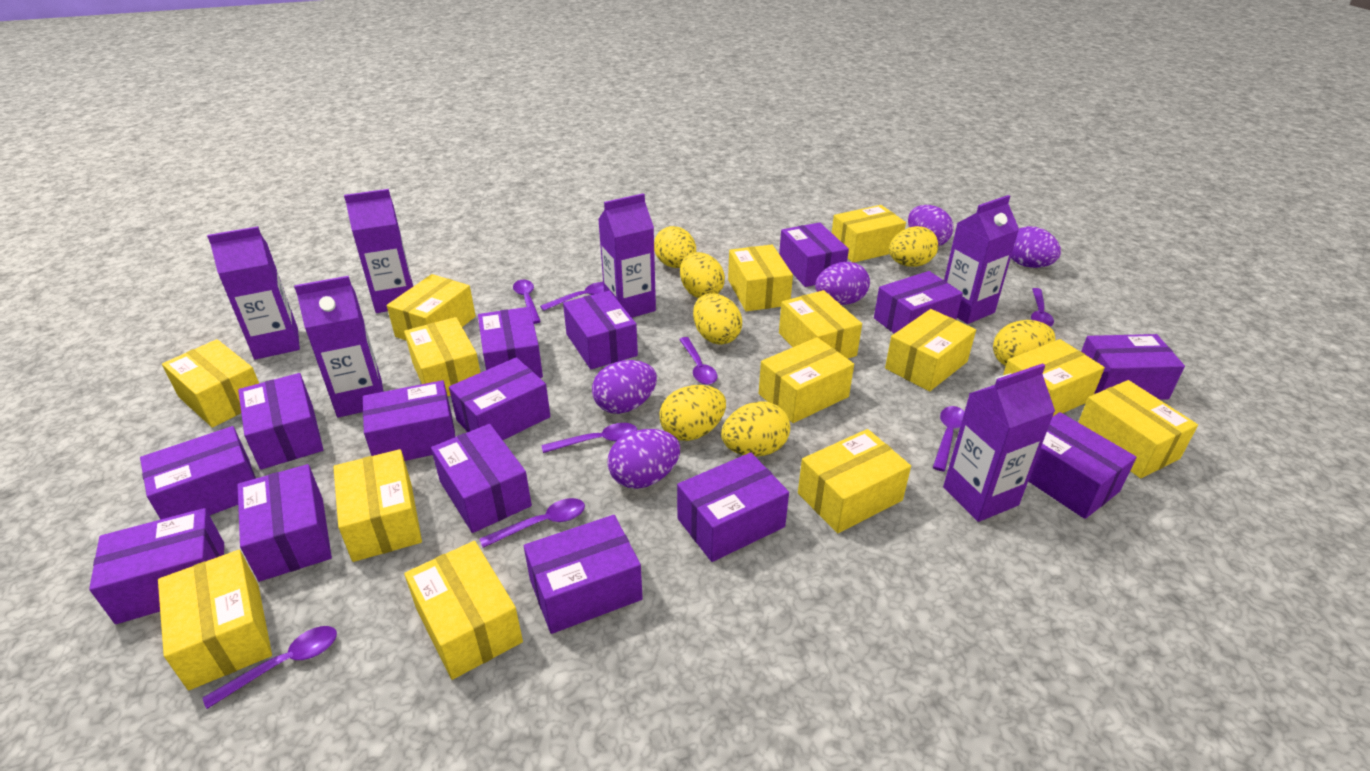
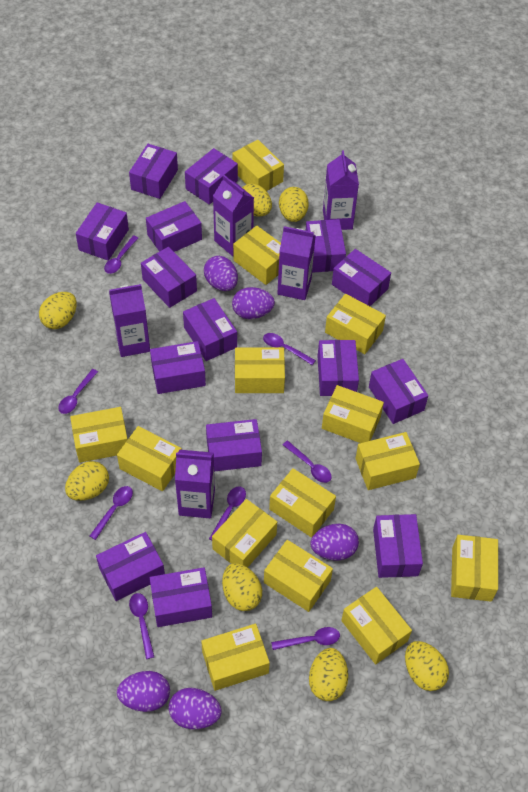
purple carton: 6 -> 5

